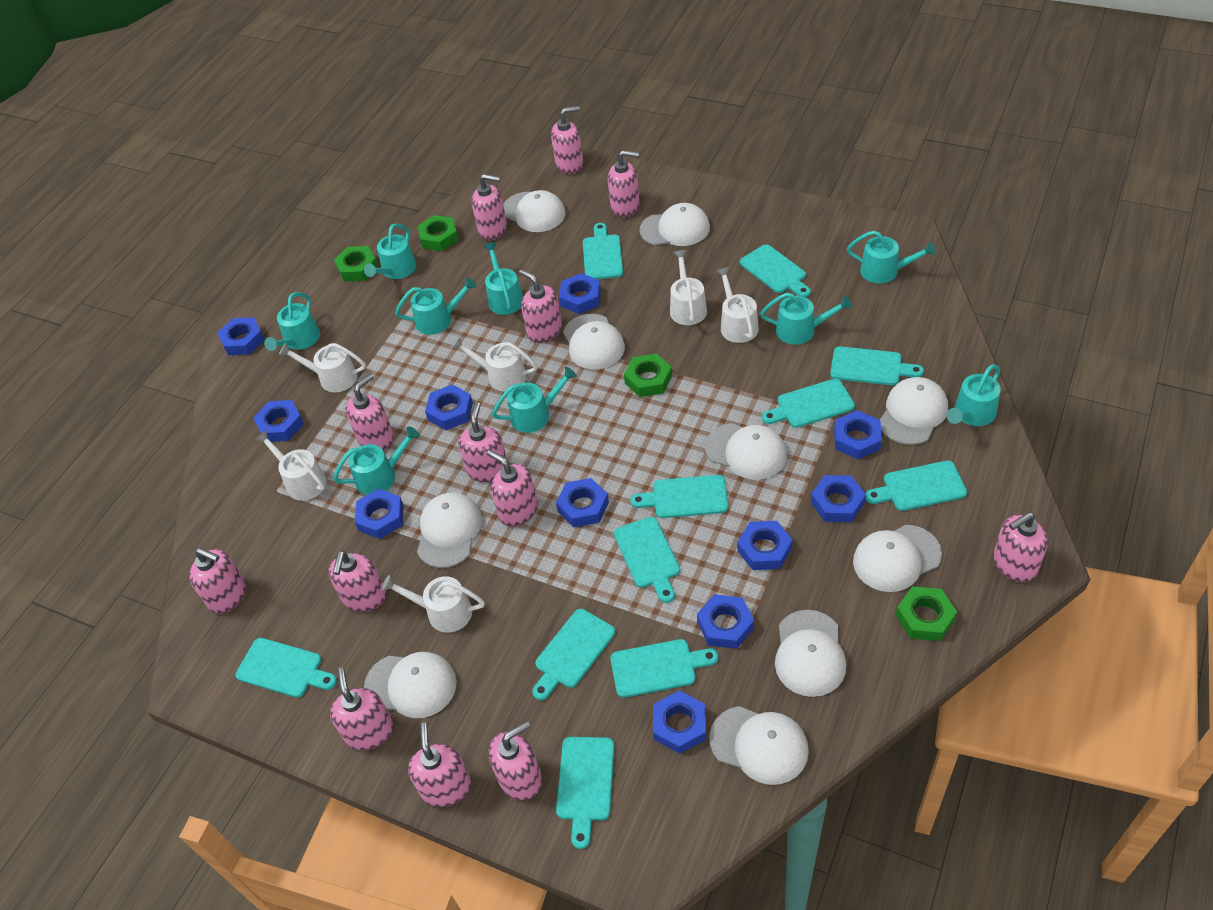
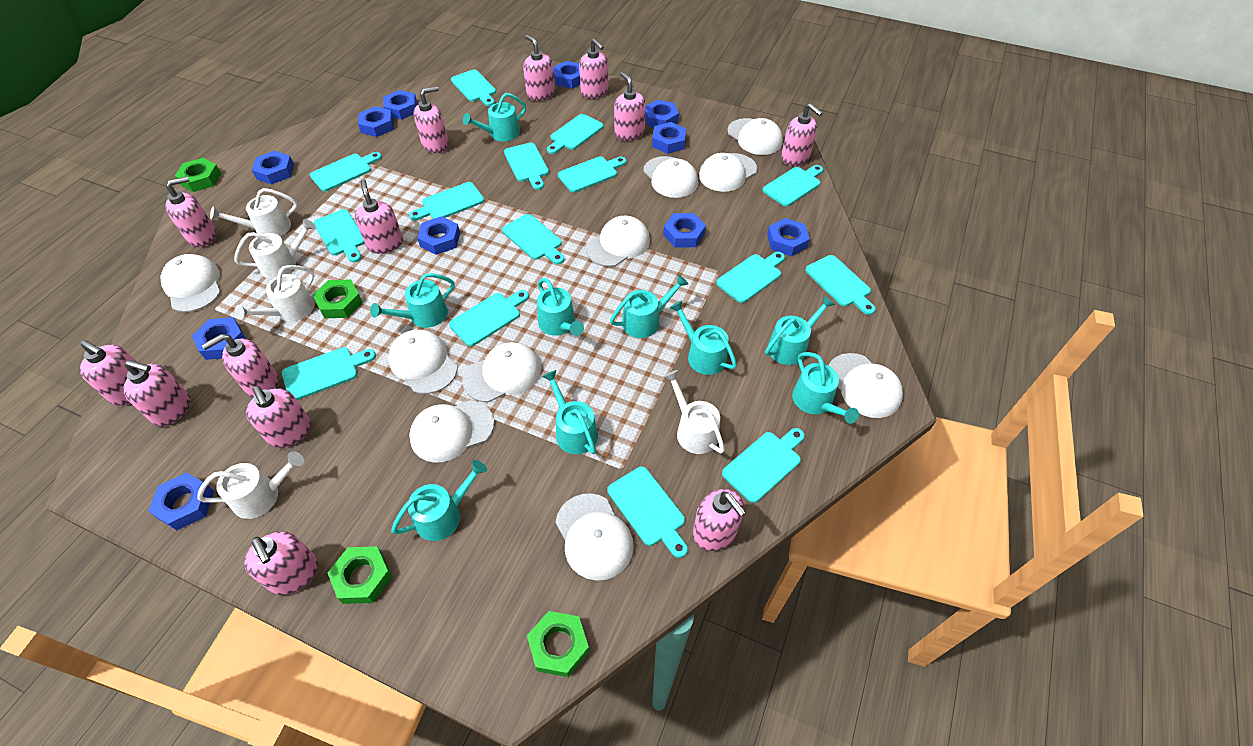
turquoise cutting board: 11 -> 15
white watering can: 6 -> 5

